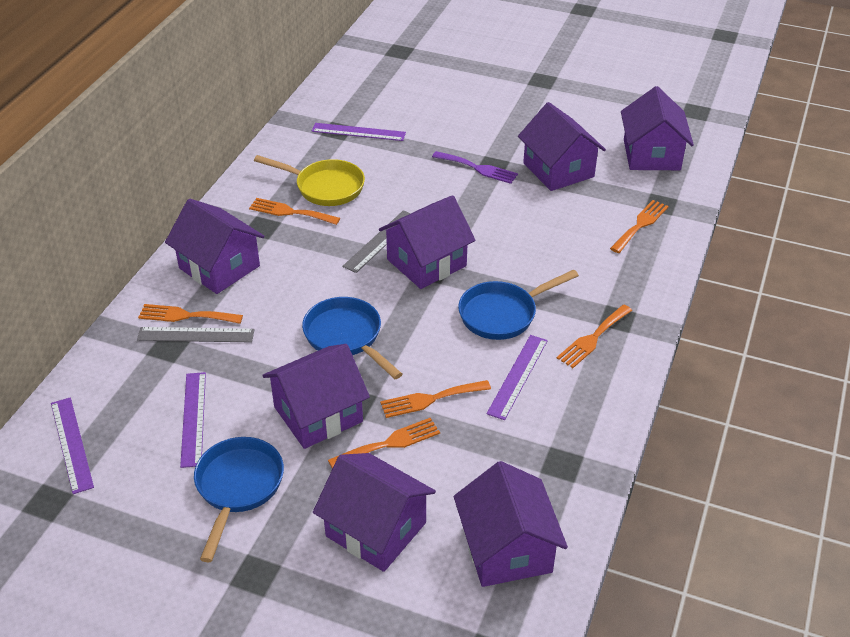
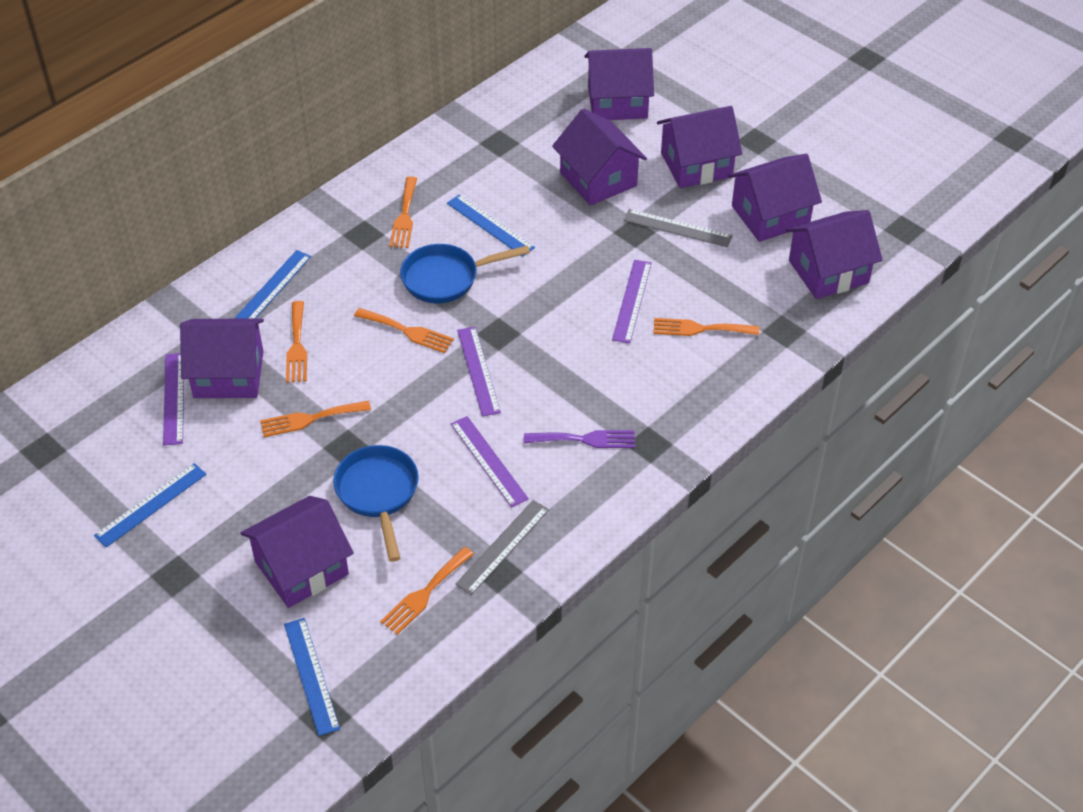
blue pan: 3 -> 2
blue ruler: 0 -> 4
yellow pan: 1 -> 0

